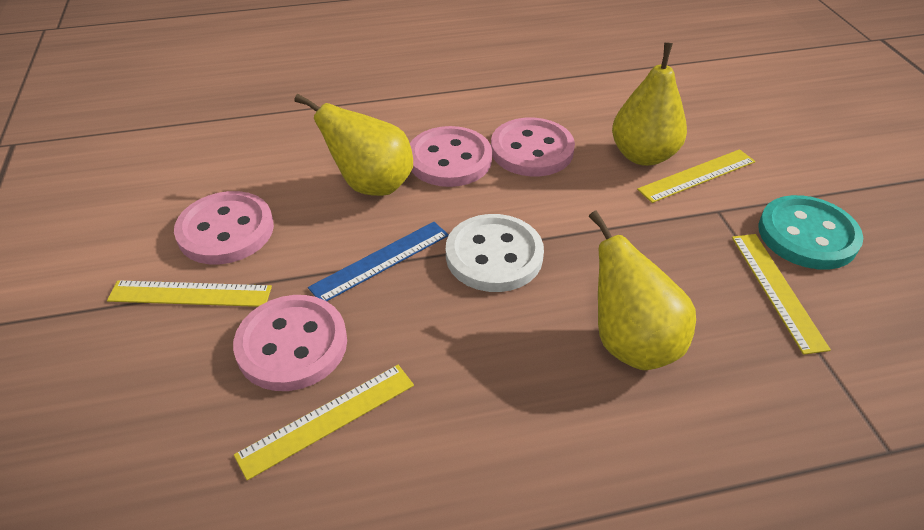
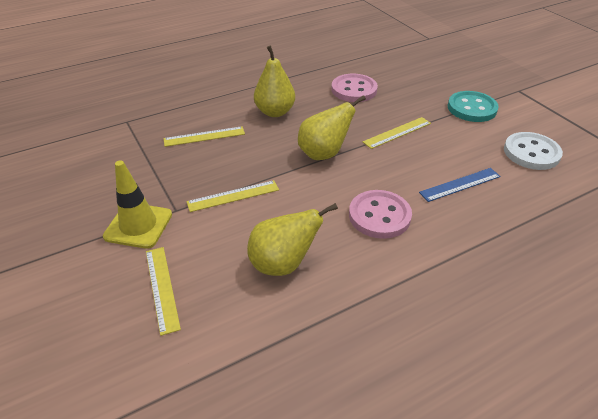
pink button: 4 -> 2
yellow traffic cone: 0 -> 1

